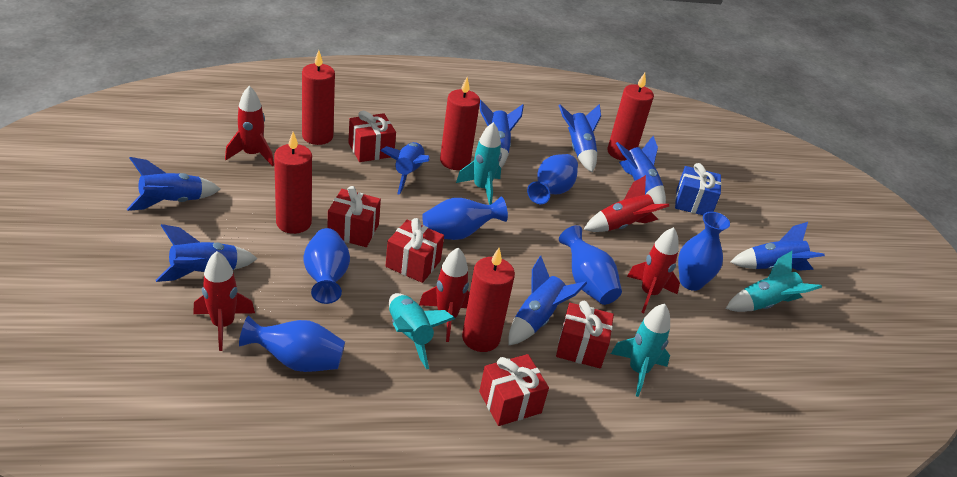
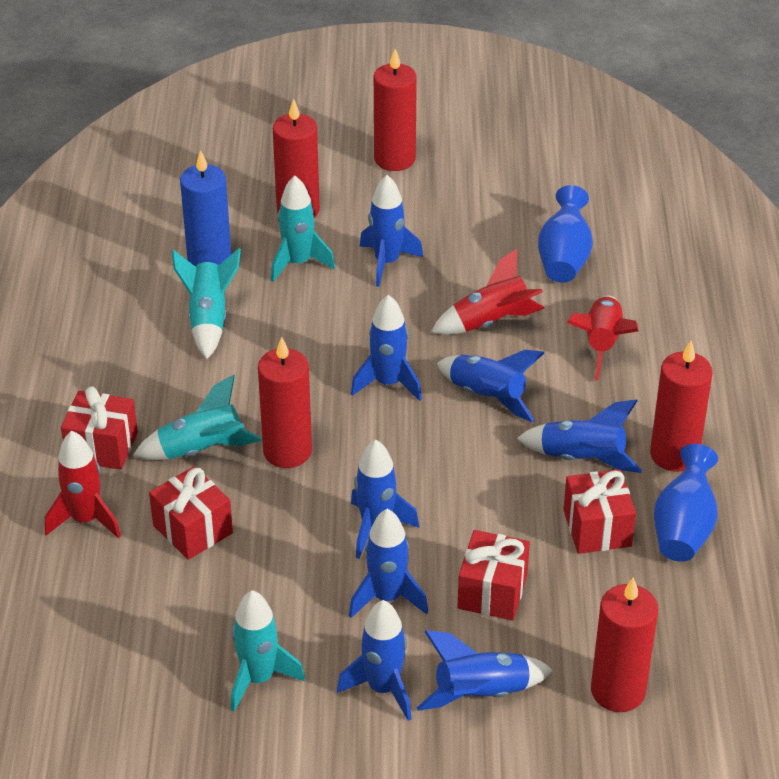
blue candle: 0 -> 1
blue gift: 1 -> 0
blue vase: 6 -> 2
red gift: 5 -> 4
red rocket: 5 -> 3

